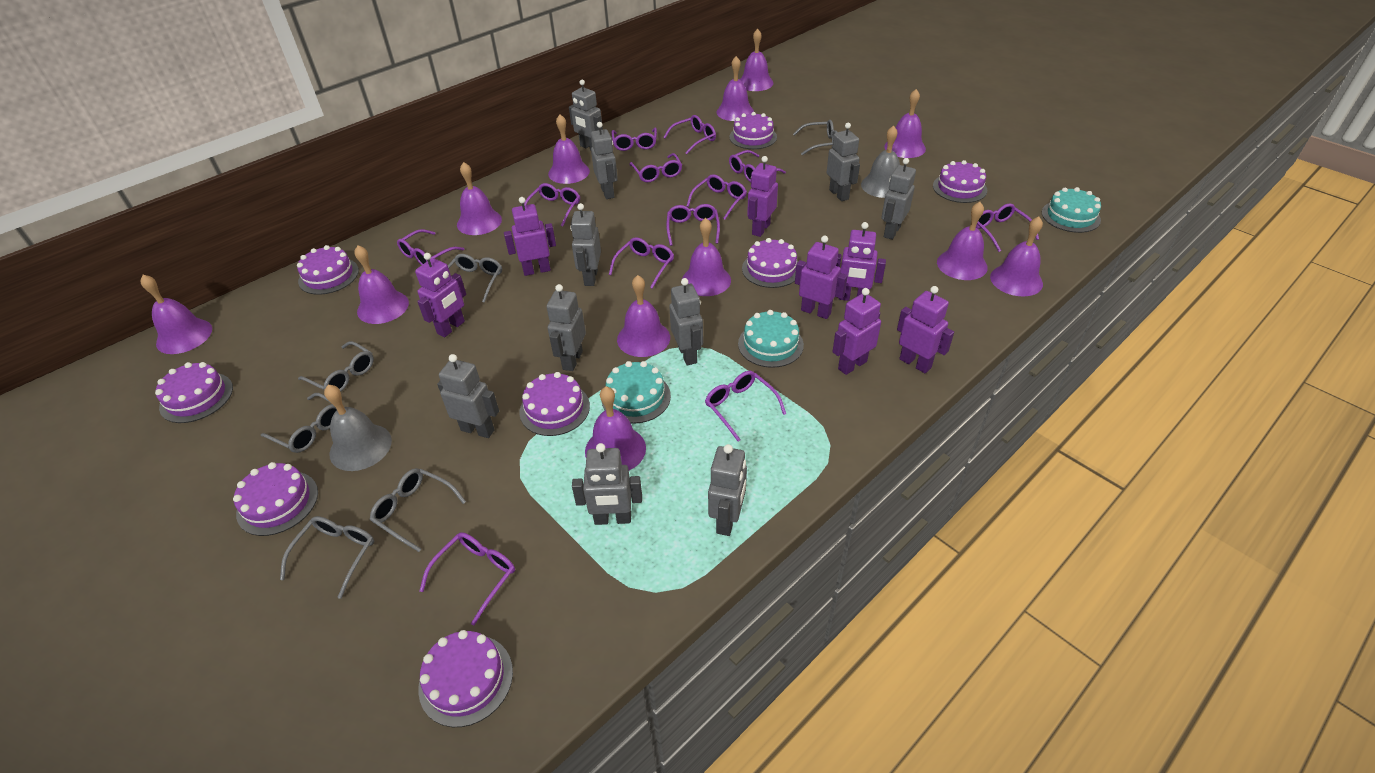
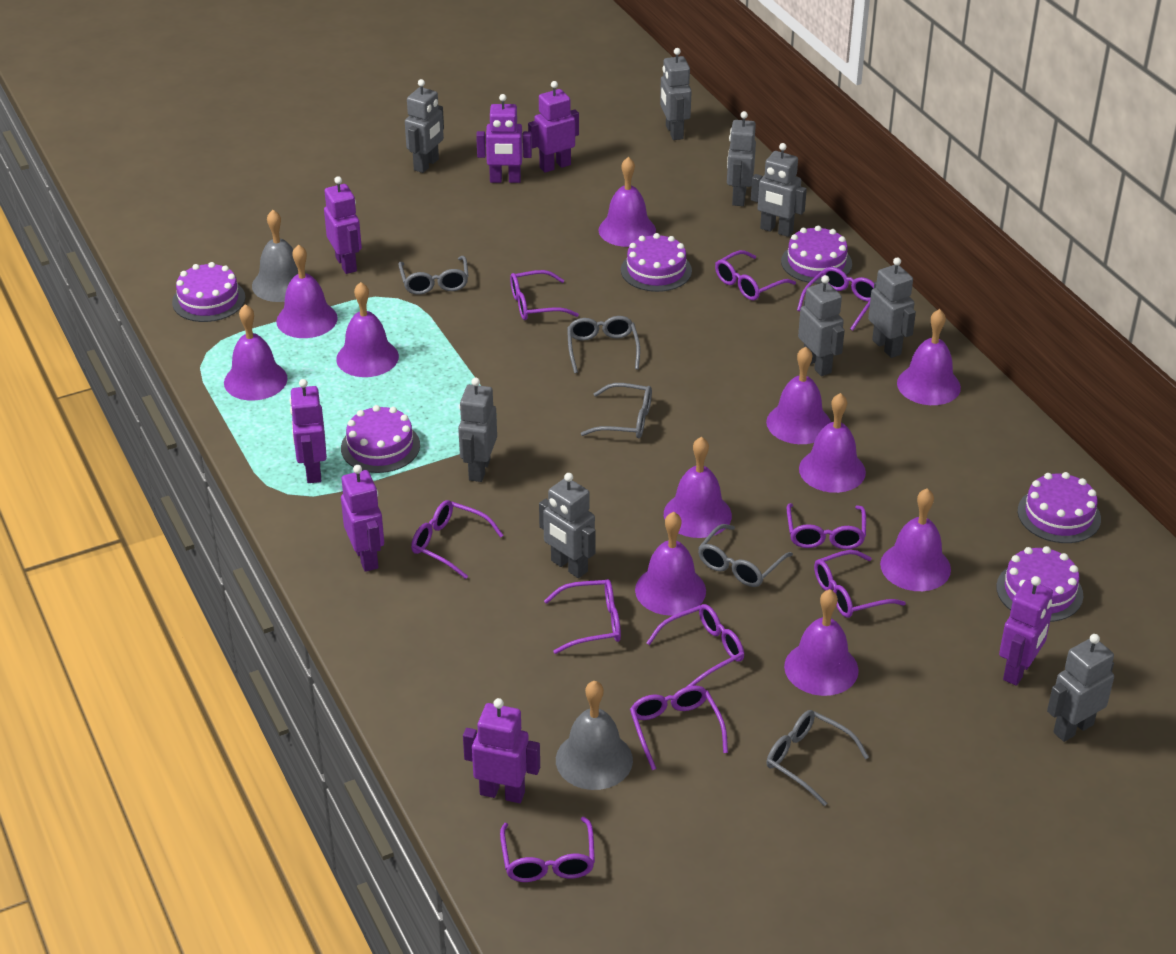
grey glasses: 6 -> 5
grey robot: 10 -> 9
purple bell: 12 -> 11
purple cake: 8 -> 6
purple glasses: 12 -> 10
turquoise cake: 3 -> 0

